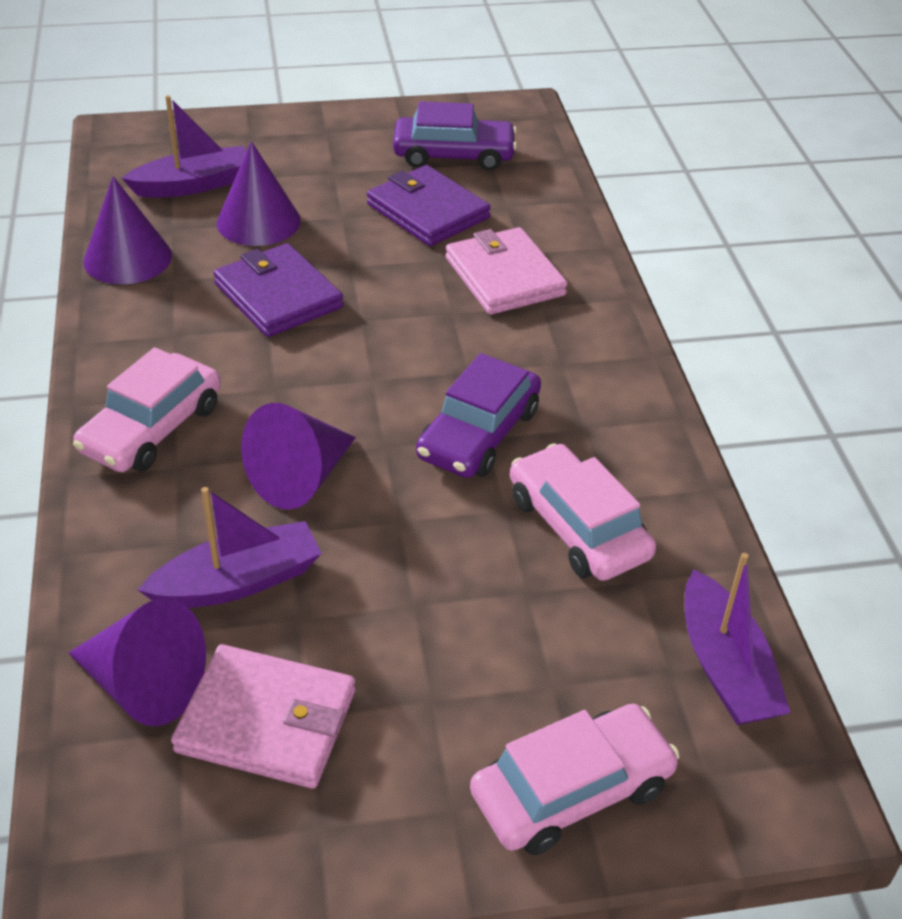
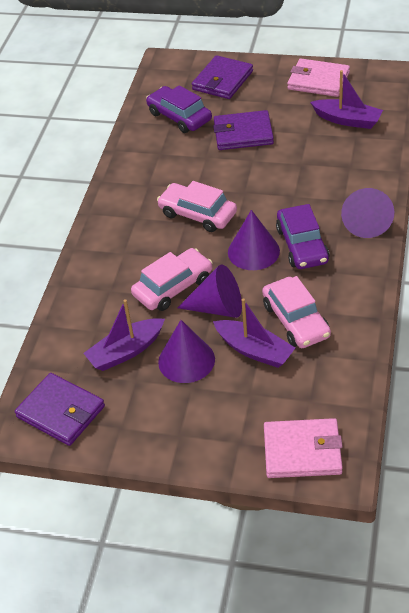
purple wallet: 2 -> 3

